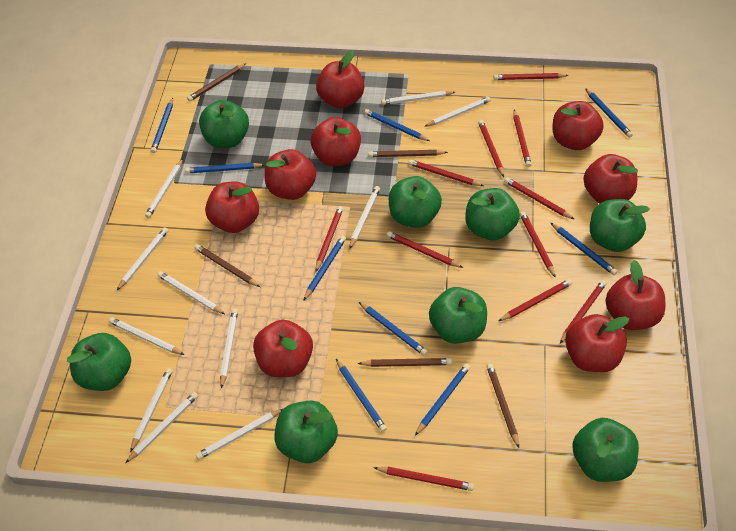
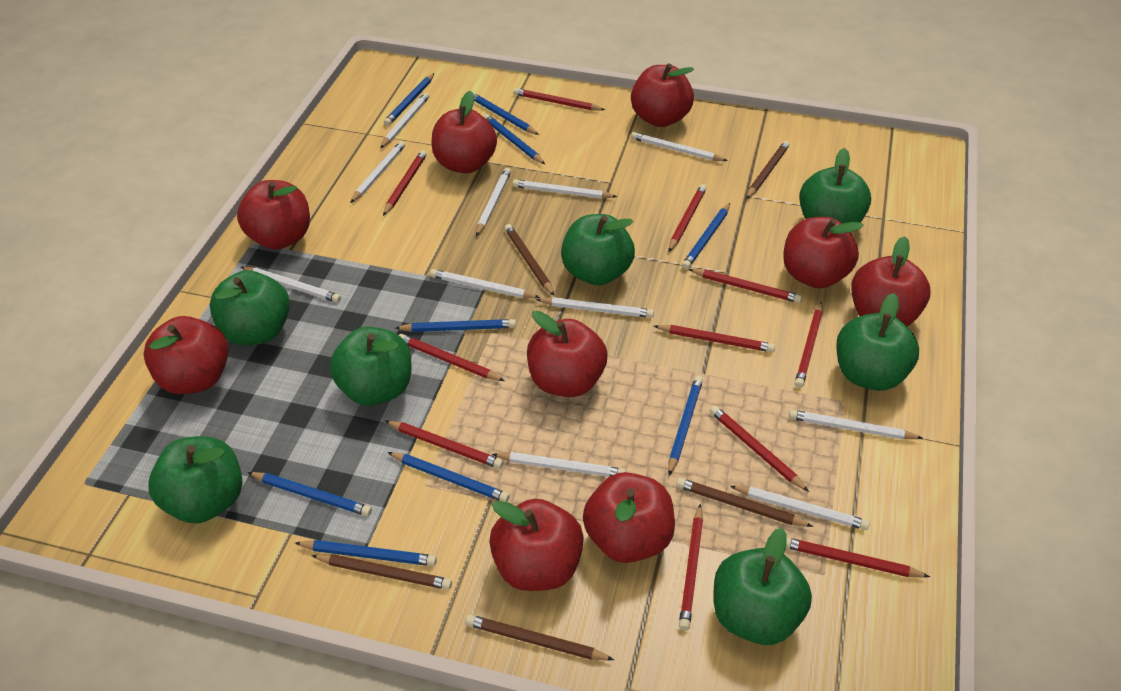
green apple: 8 -> 7

